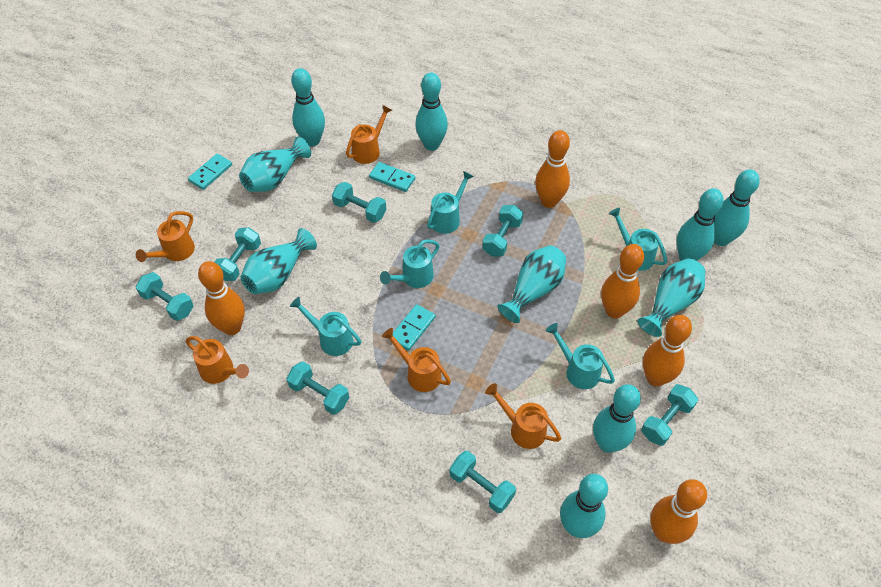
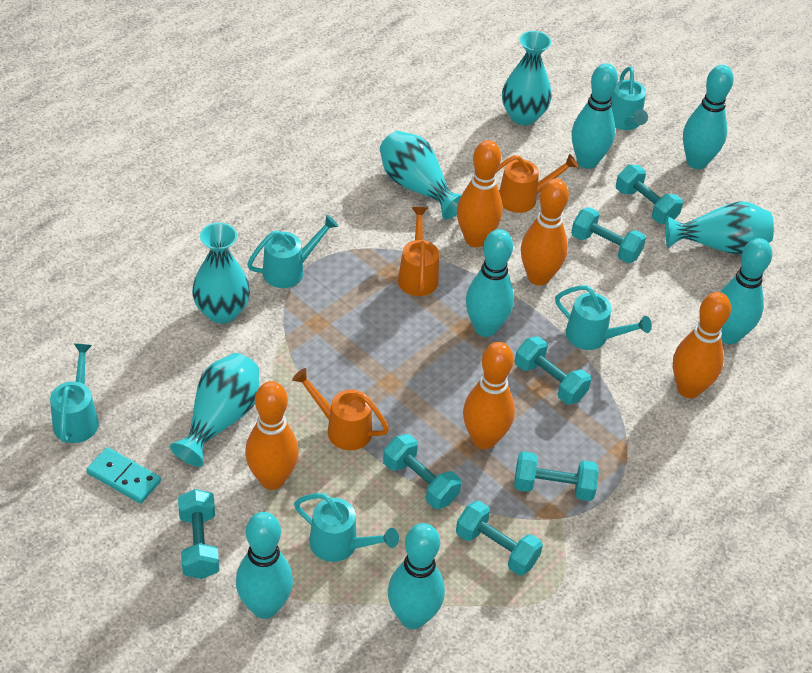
orange watering can: 5 -> 3
turquoise domino: 3 -> 1
turquoise vase: 4 -> 5

